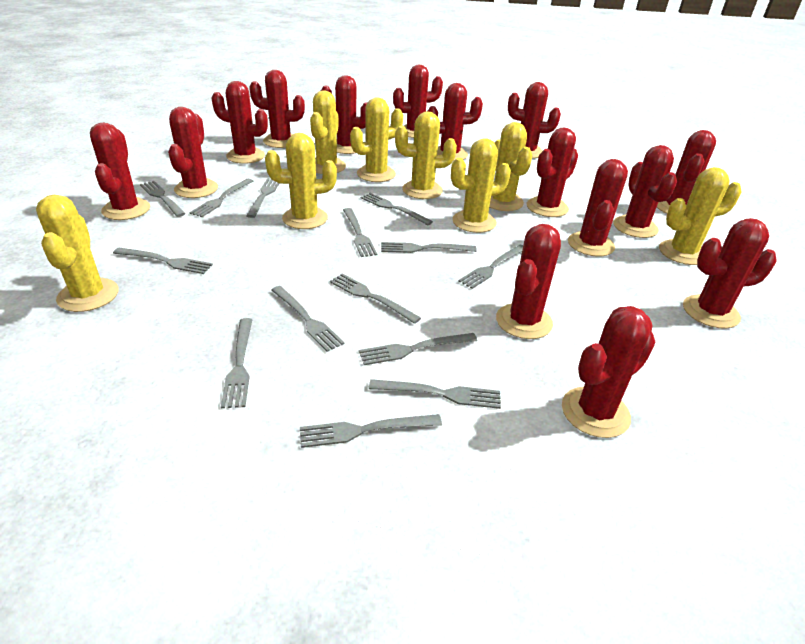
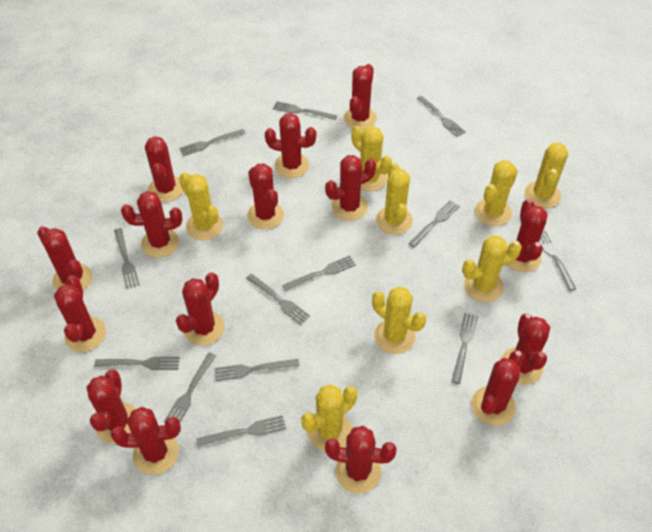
grey fork: 14 -> 13

